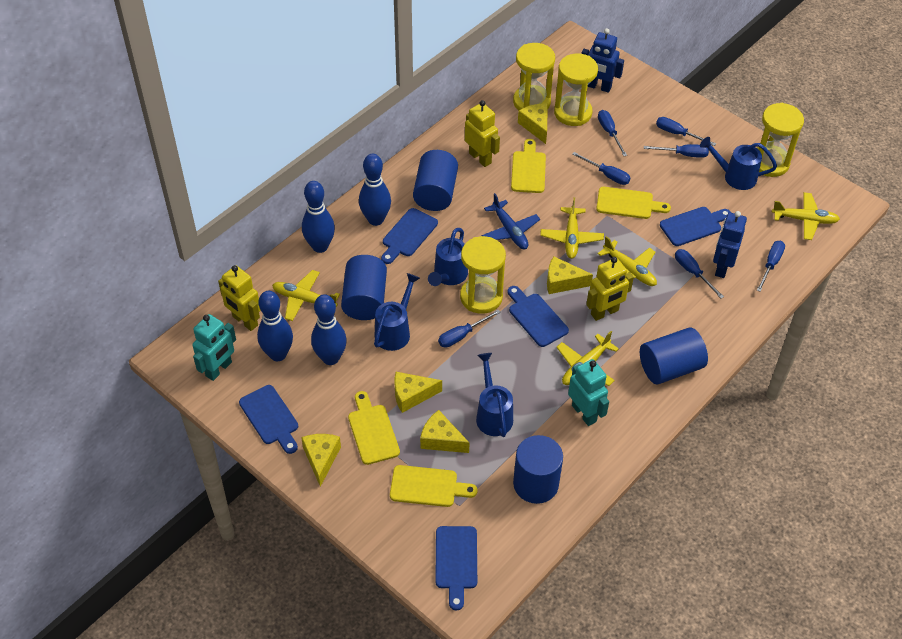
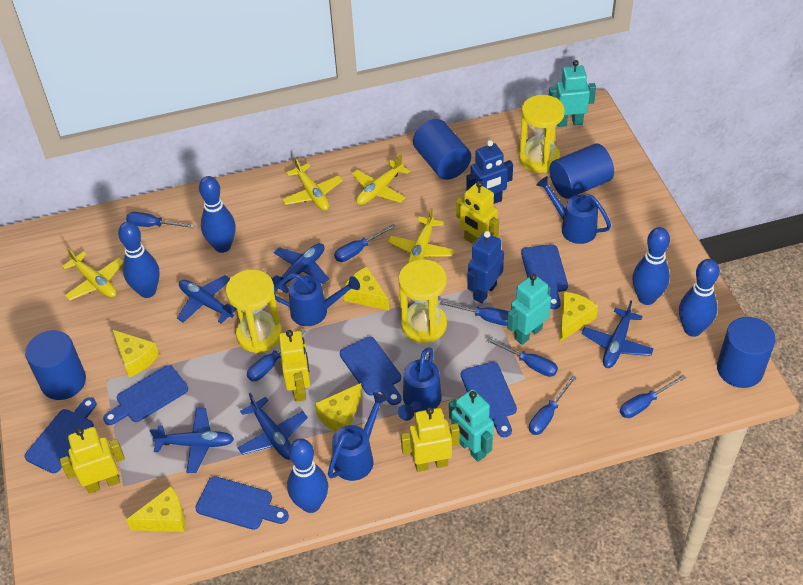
blue bowling pin: 4 -> 5
blue cutting board: 5 -> 6
blue plane: 1 -> 5
turquoise robot: 2 -> 3
yellow cutting board: 4 -> 0
yellow hourglass: 4 -> 3
yellow plane: 5 -> 4
yellow robot: 3 -> 4

